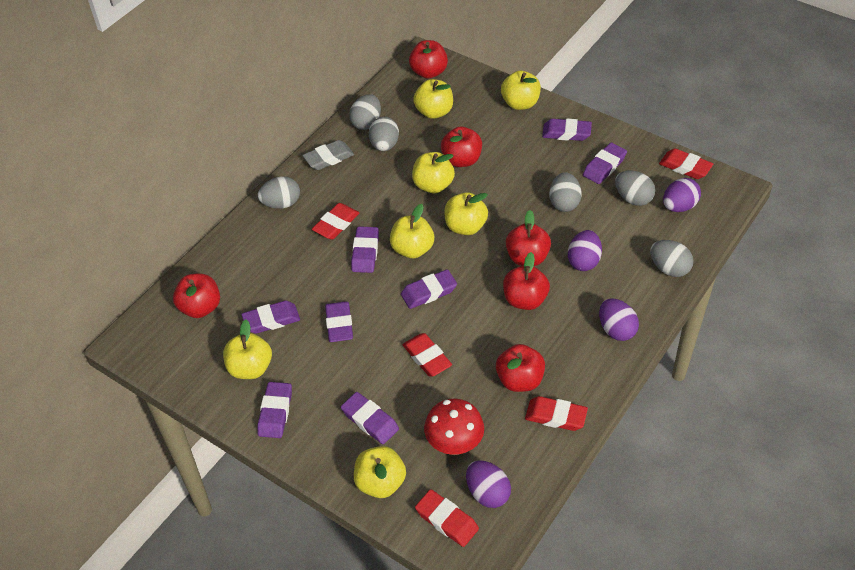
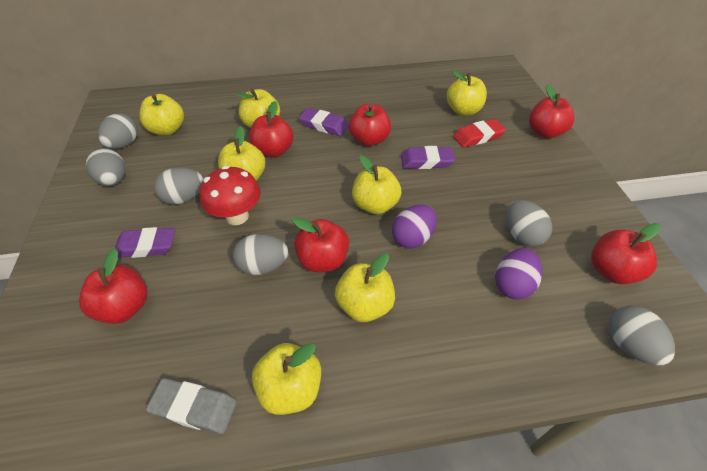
purple egg: 4 -> 2
purple eraser: 8 -> 3
red eraser: 5 -> 1

